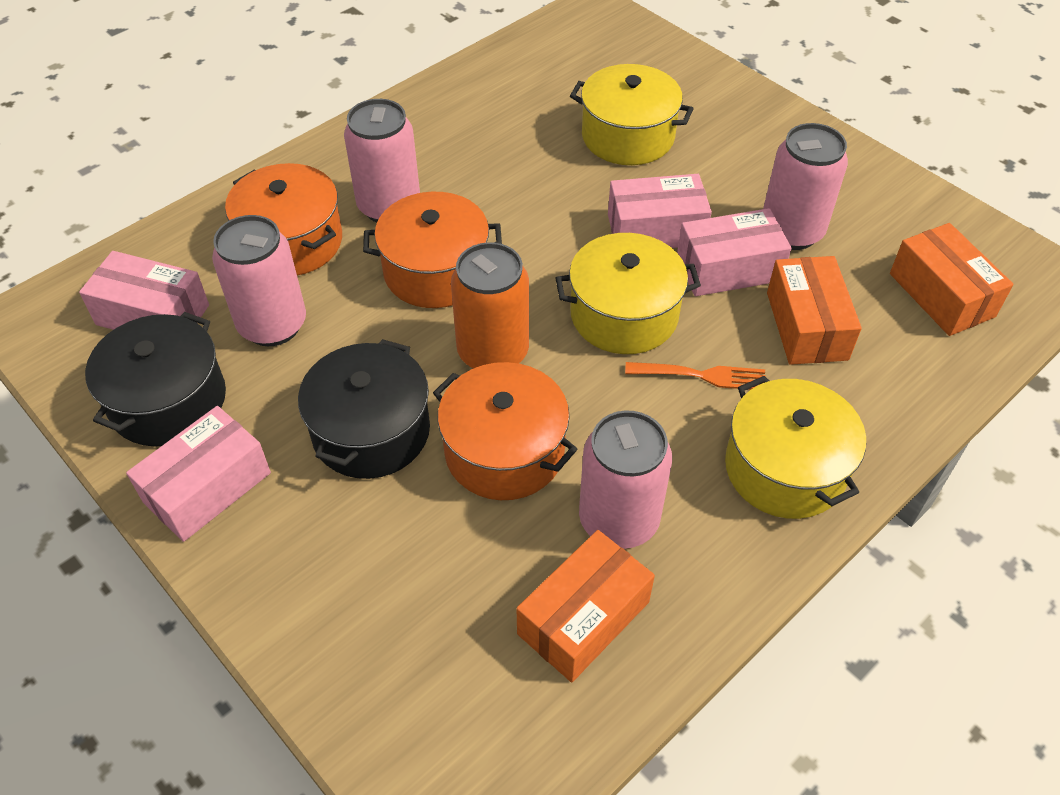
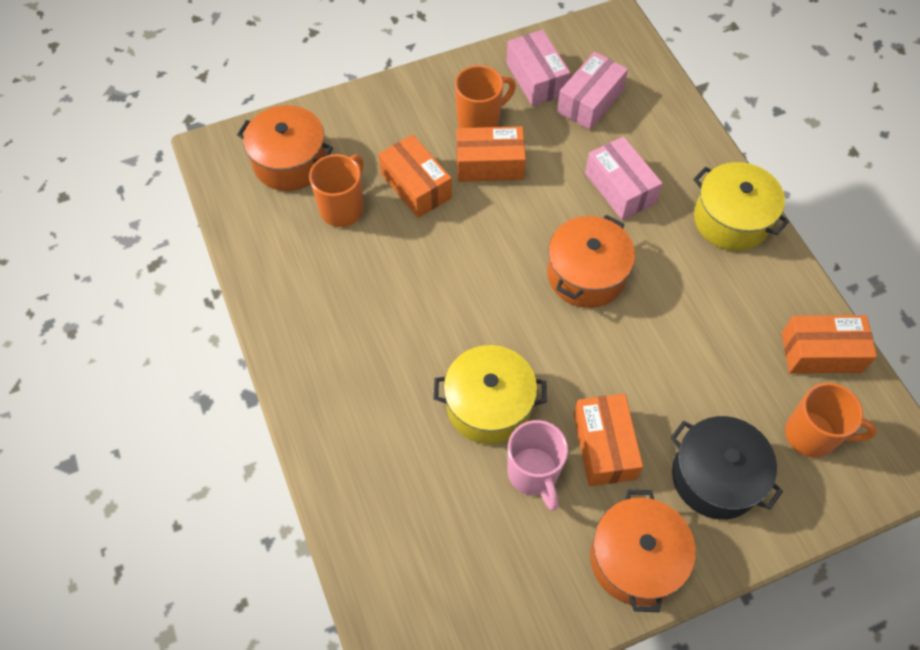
black pot: 2 -> 1
orange box: 3 -> 4
orange can: 1 -> 0
orange fork: 1 -> 0
orange mug: 0 -> 3
pink box: 4 -> 3
pink can: 4 -> 0
pink mug: 0 -> 1
yellow pot: 3 -> 2

